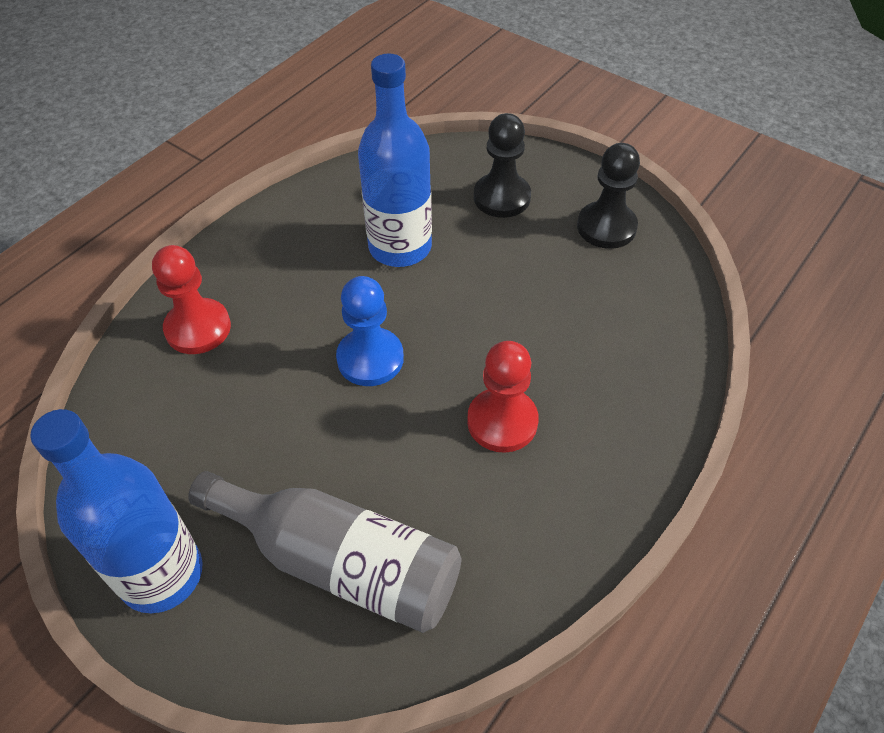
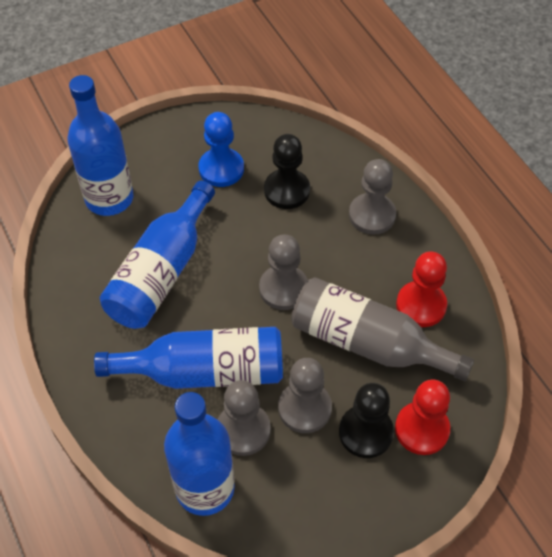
blue bottle: 2 -> 4
grey pawn: 0 -> 4

